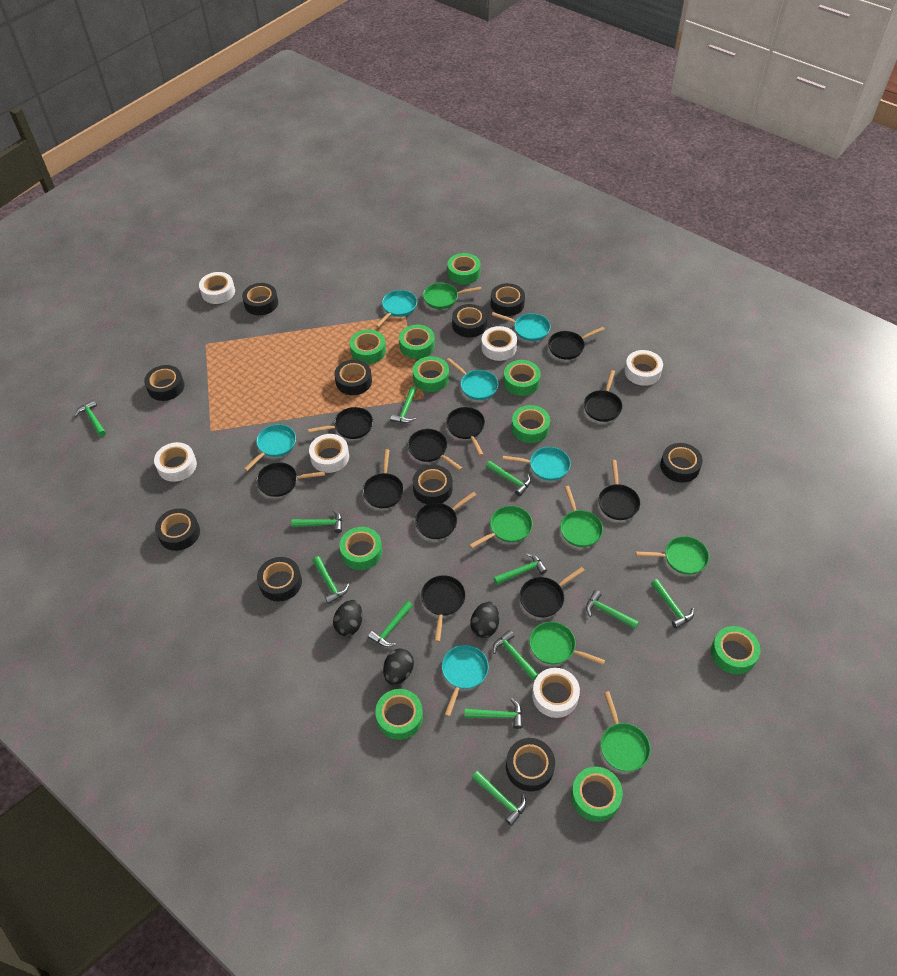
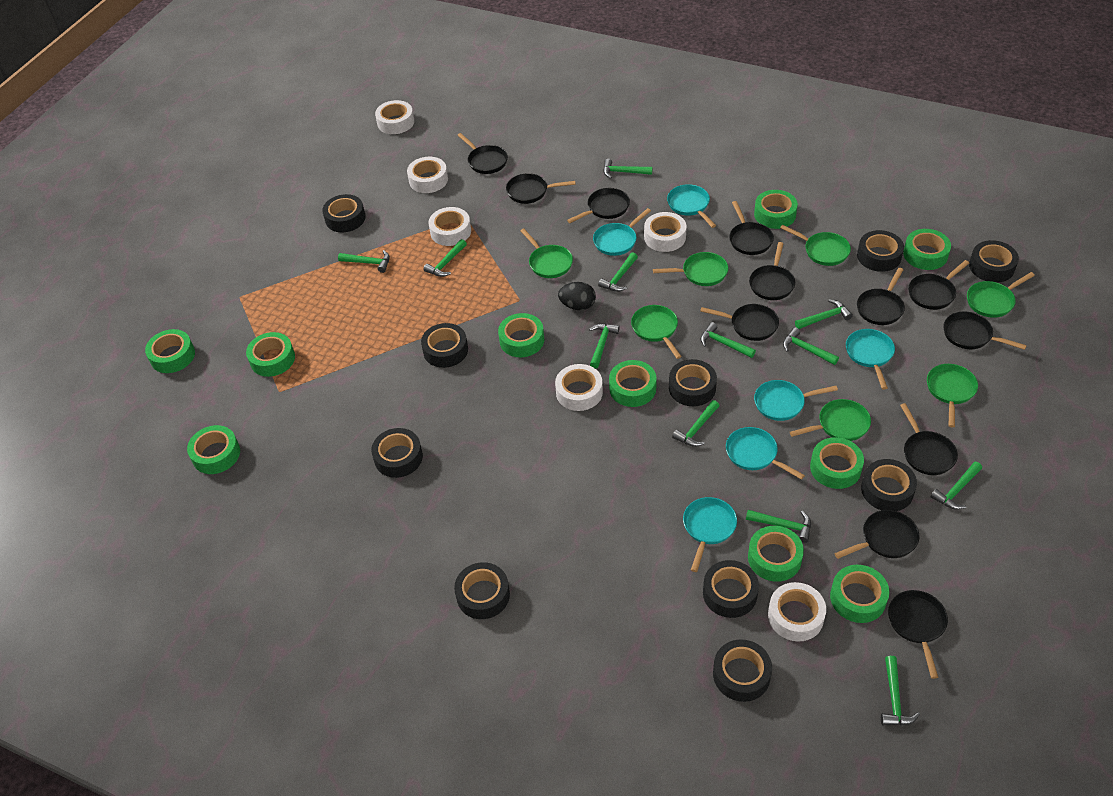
black egg: 3 -> 1
black pan: 11 -> 12
green pan: 6 -> 7

